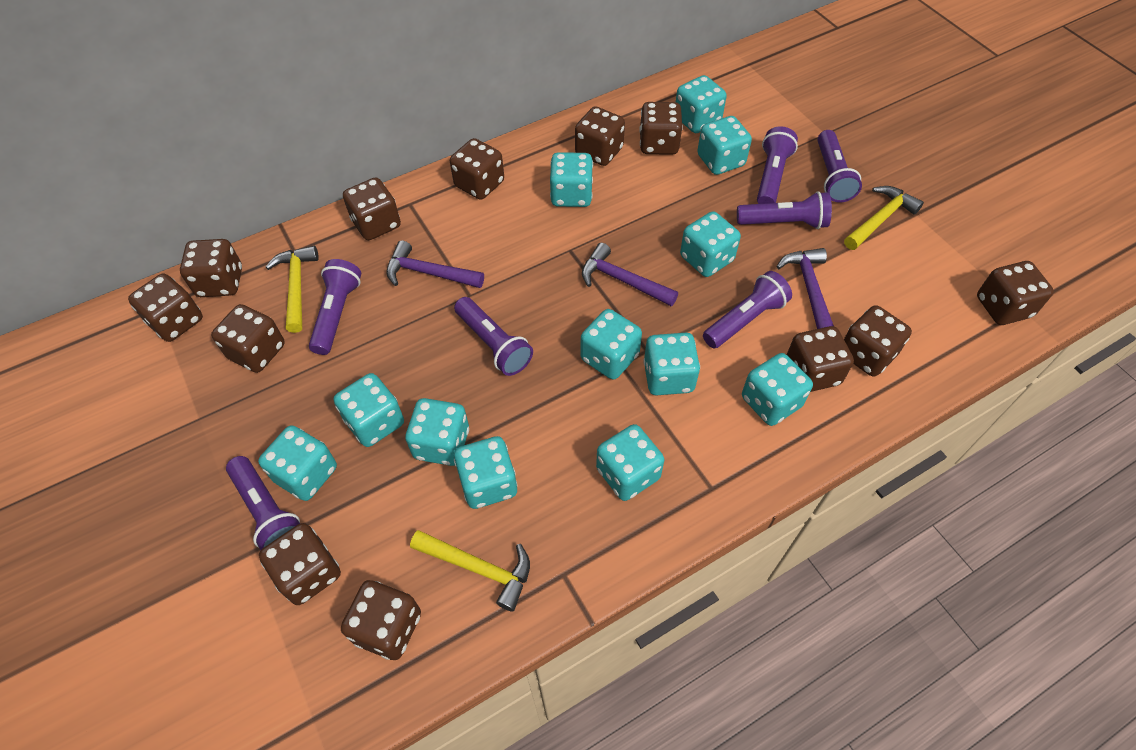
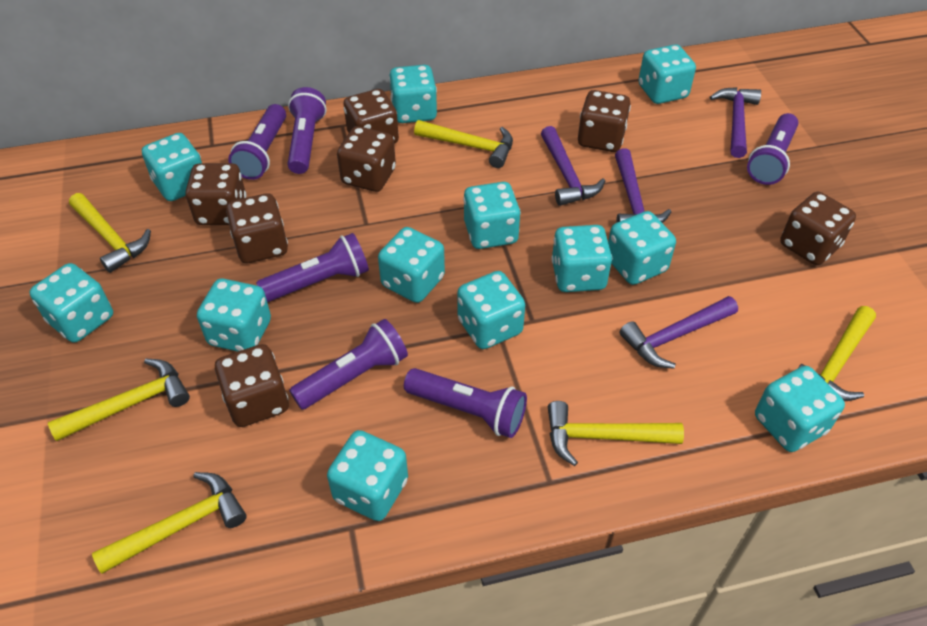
brown dice: 12 -> 7
purple flashlight: 7 -> 6
purple hammer: 3 -> 4
yellow hammer: 3 -> 6

